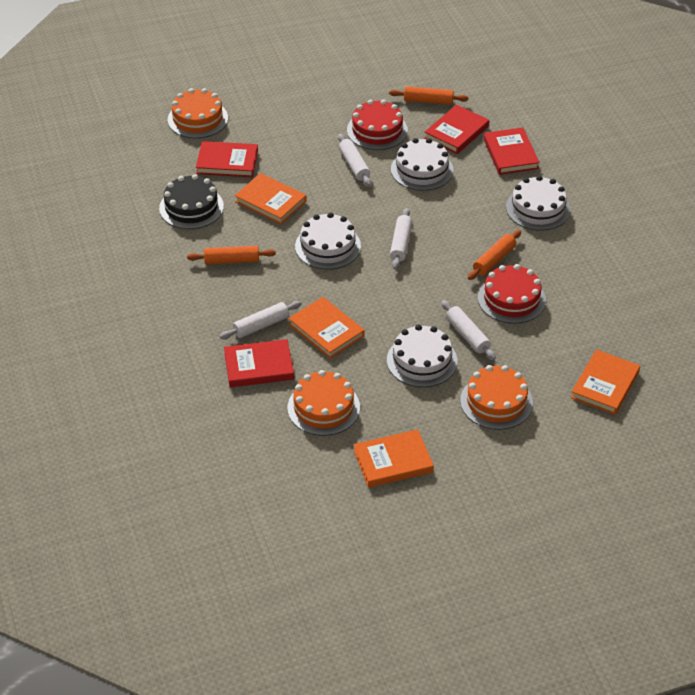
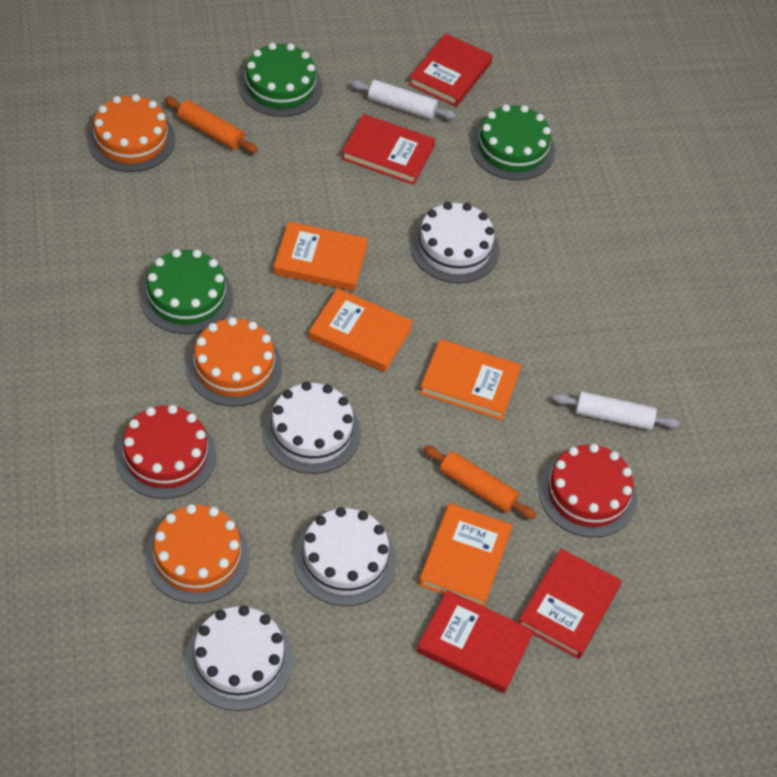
black cake: 1 -> 0
green cake: 0 -> 3
orange rolling pin: 3 -> 2
white rolling pin: 4 -> 2

